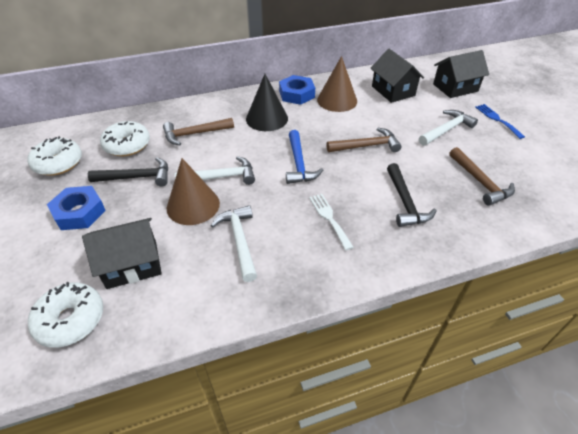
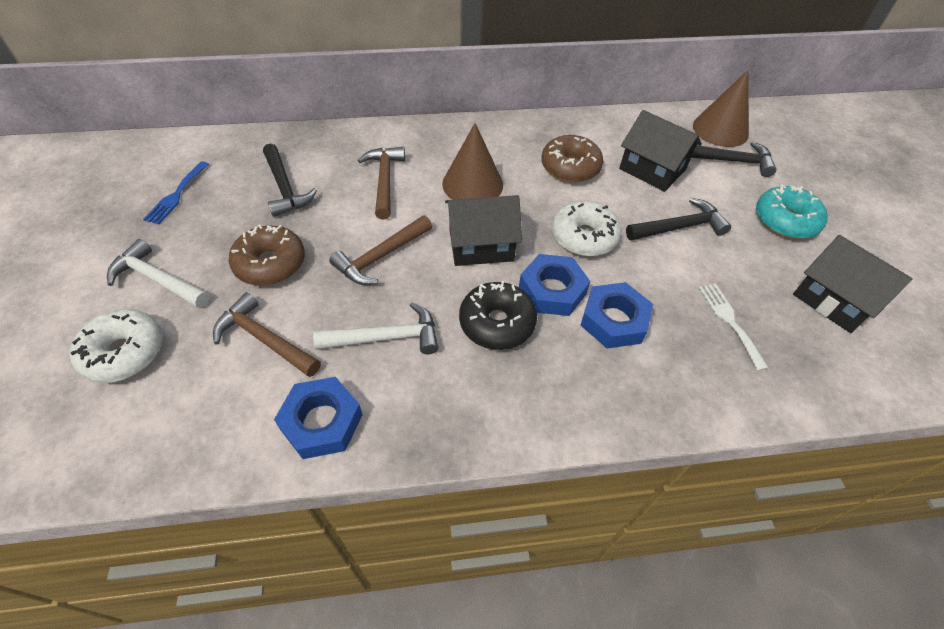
black cone: 1 -> 0
black donut: 0 -> 1
black hammer: 2 -> 3
blue hammer: 1 -> 0
blue nut: 2 -> 3
brown donut: 0 -> 2
turquoise donut: 0 -> 1
white donut: 3 -> 2
white hammer: 3 -> 2

